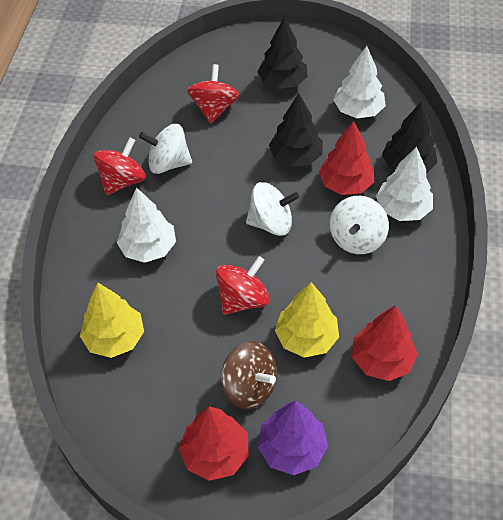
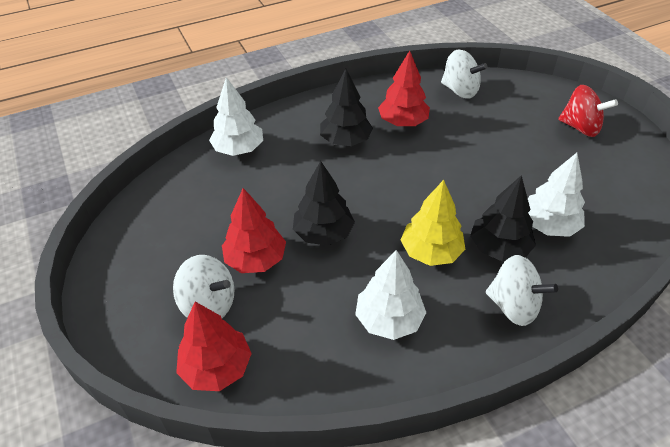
brown spinning top: 1 -> 0
purple tree: 1 -> 0
red spinning top: 3 -> 1
yellow tree: 2 -> 1

